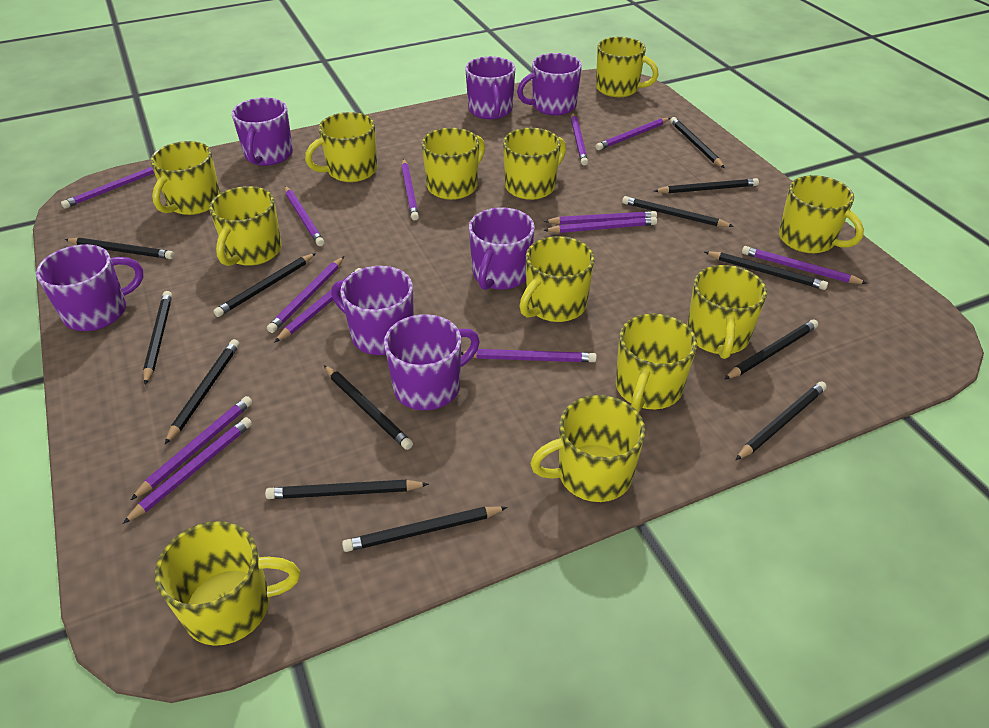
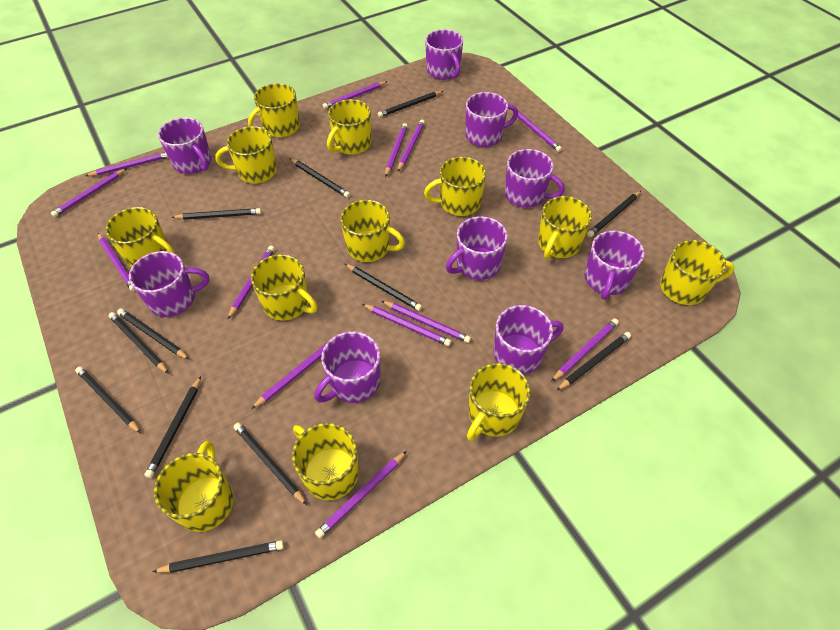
black pencil: 13 -> 12
purple mug: 7 -> 9

